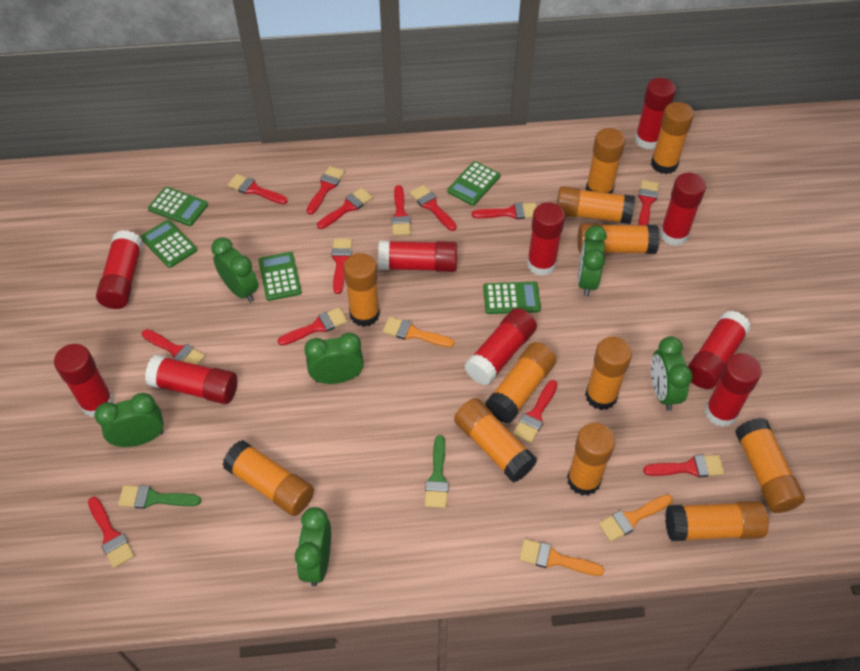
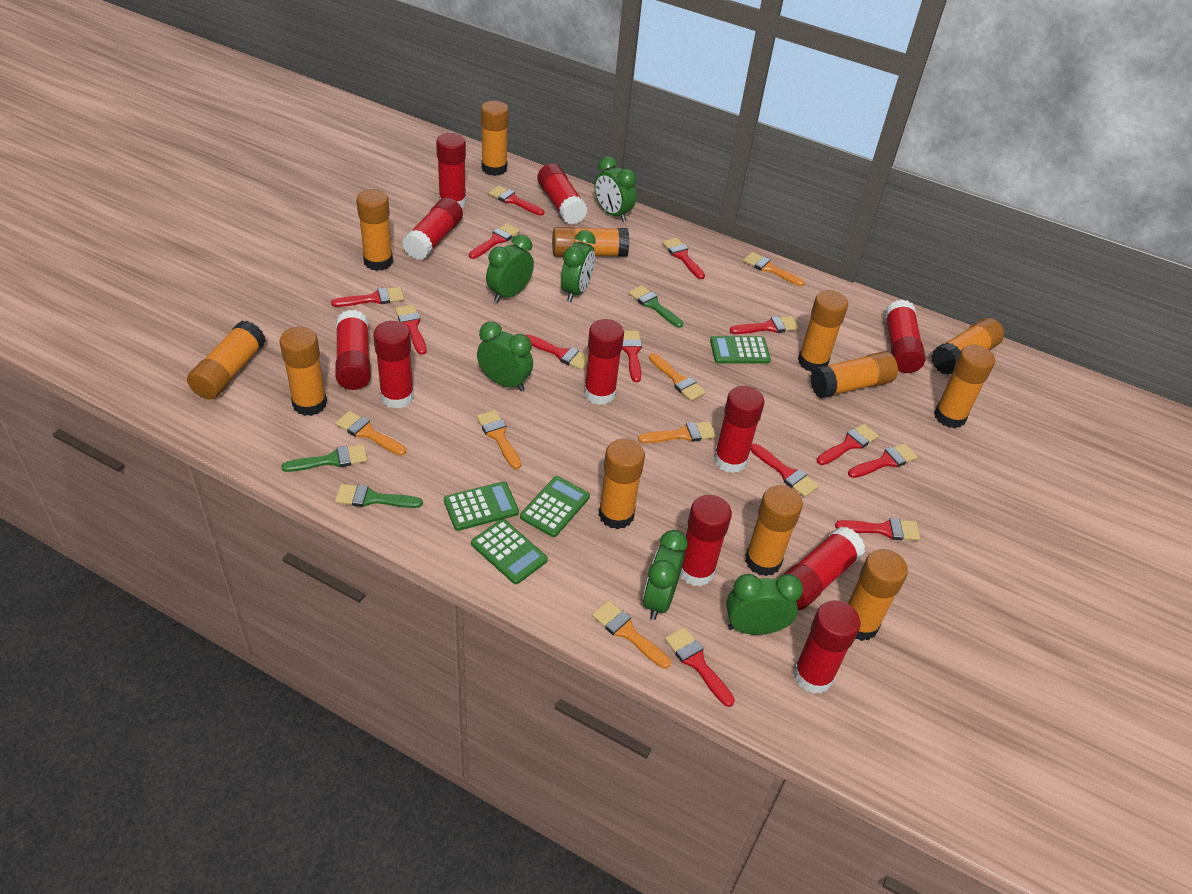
green brush: 2 -> 3
green calculator: 5 -> 4
orange brush: 3 -> 6
red glue stick: 10 -> 11

